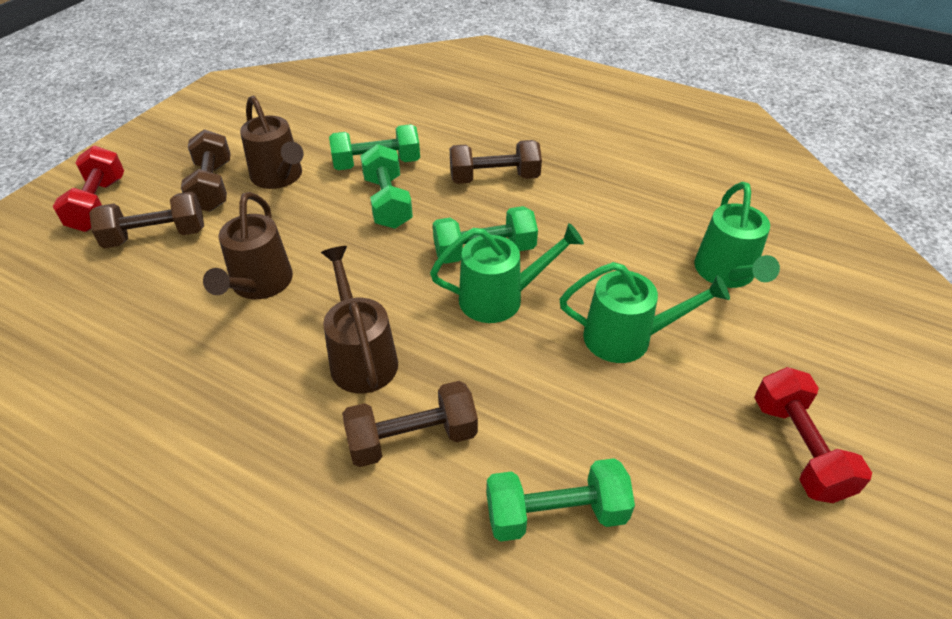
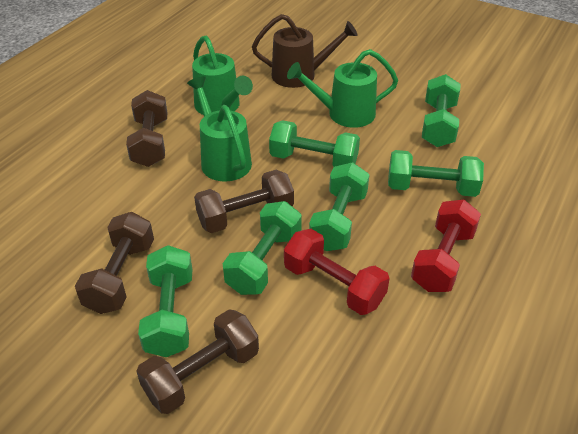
brown watering can: 3 -> 1
green dumbbell: 4 -> 6

